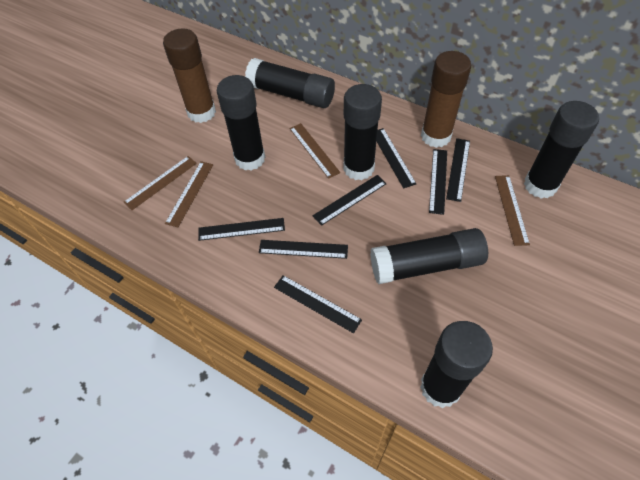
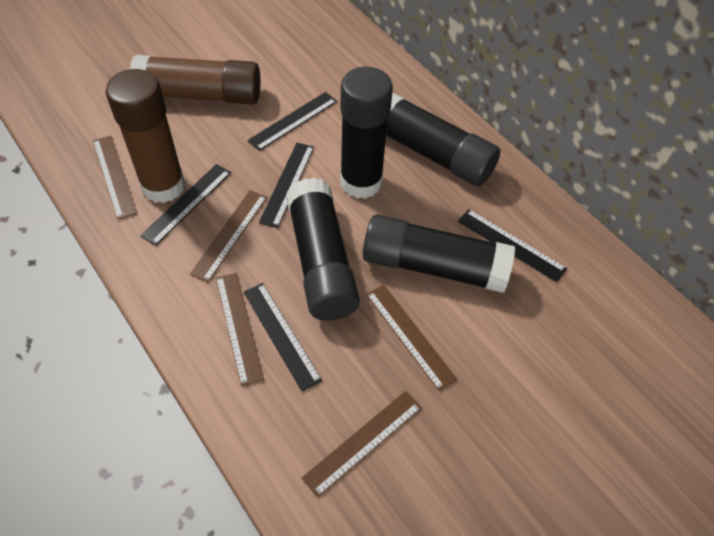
black glue stick: 6 -> 4
black ruler: 7 -> 5
brown ruler: 4 -> 5

